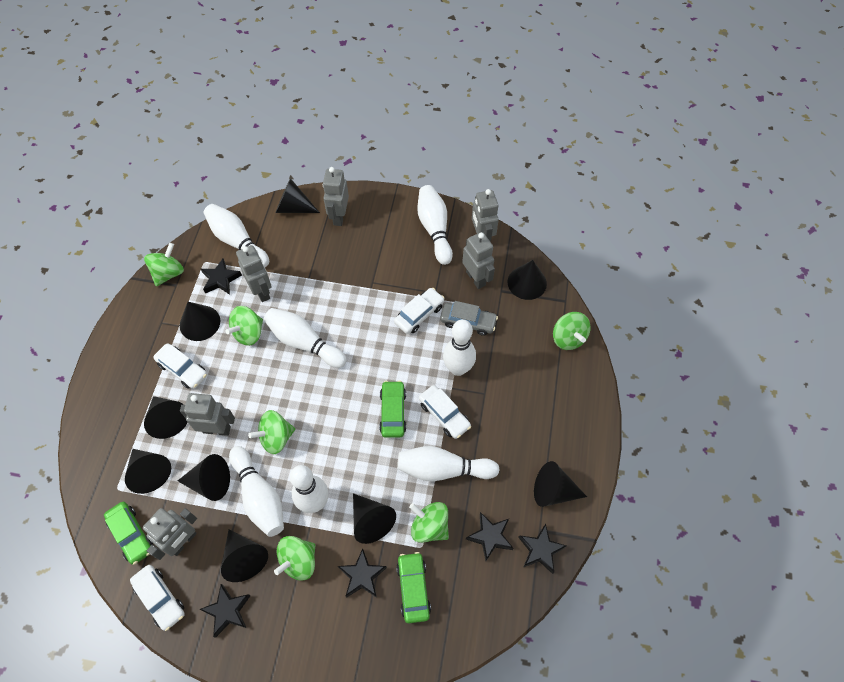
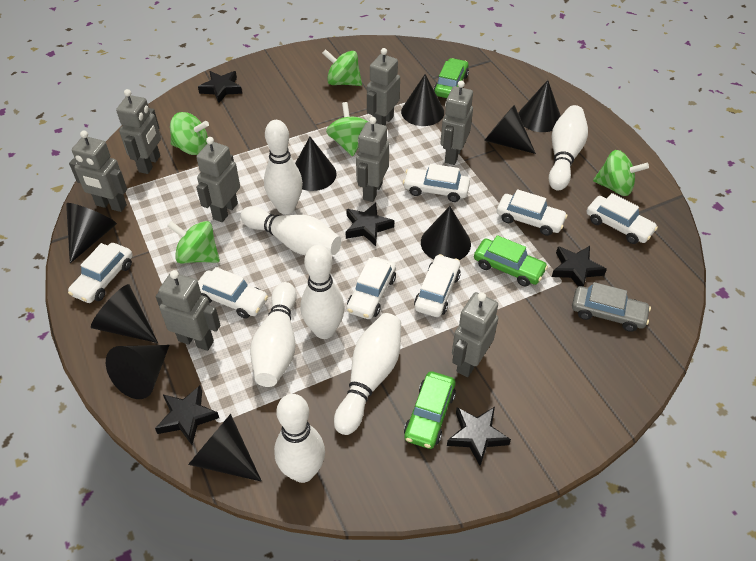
green spinning top: 6 -> 5
grey robot: 6 -> 8
white car: 4 -> 7

